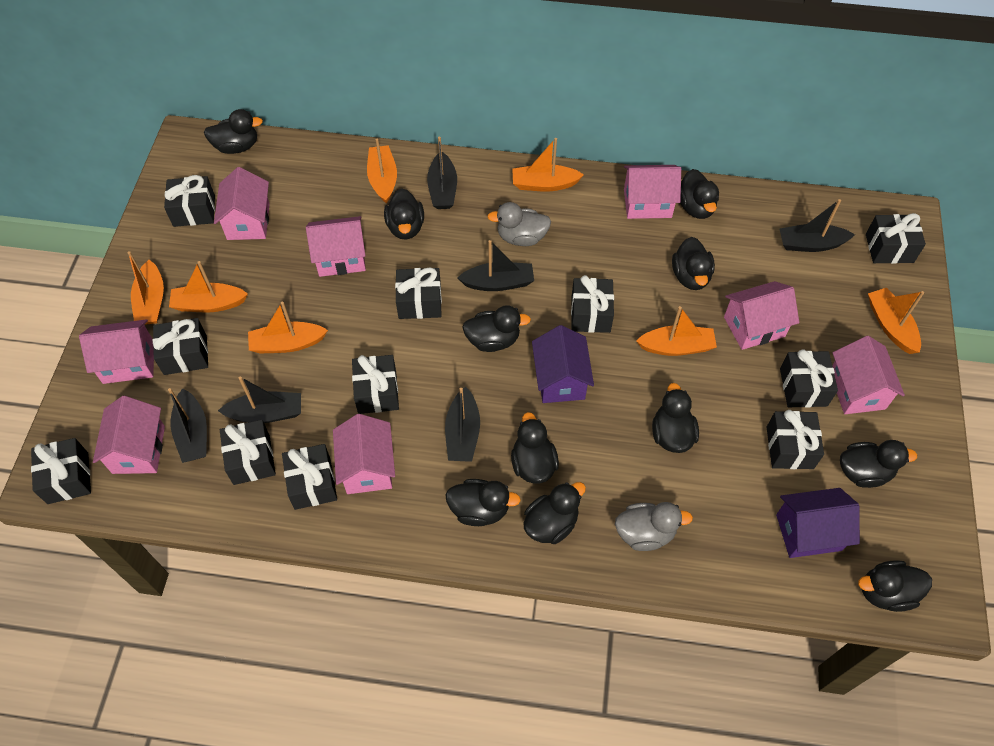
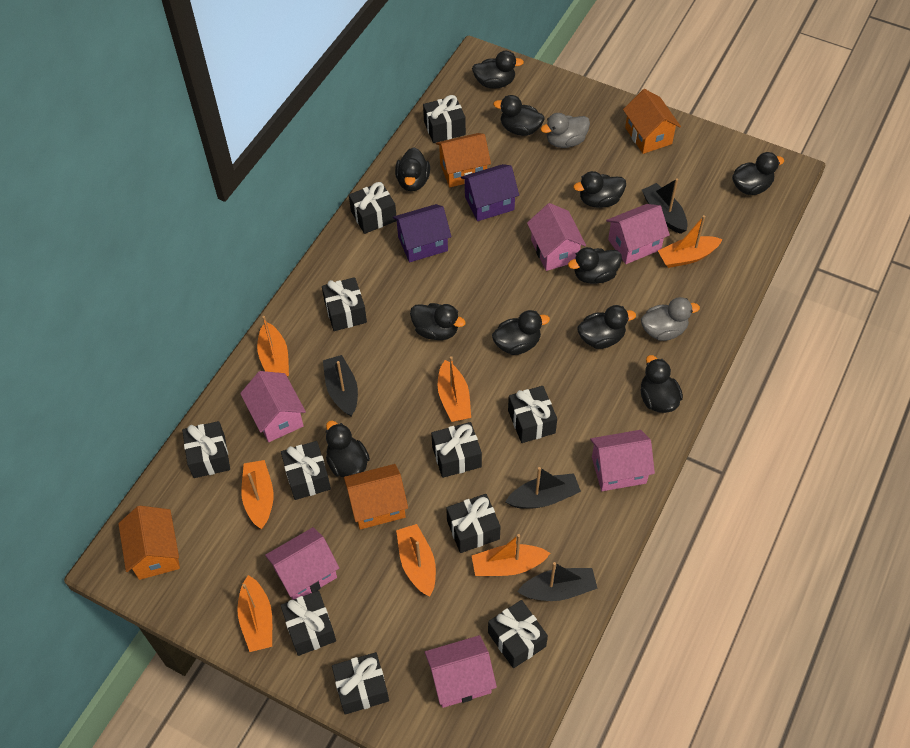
black boat: 6 -> 4
orange house: 0 -> 4
pink house: 8 -> 6

